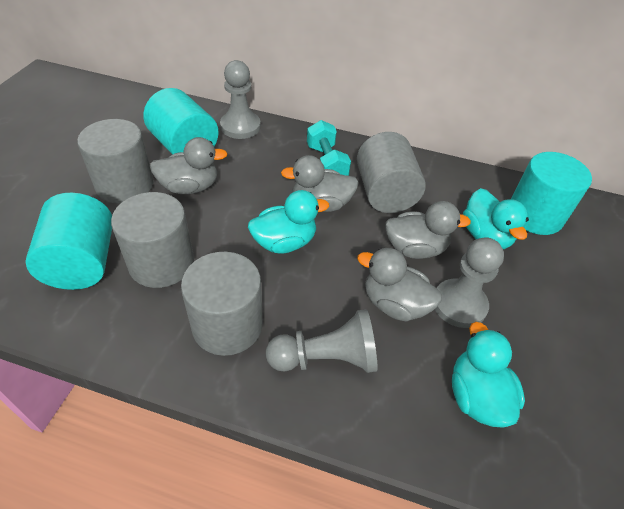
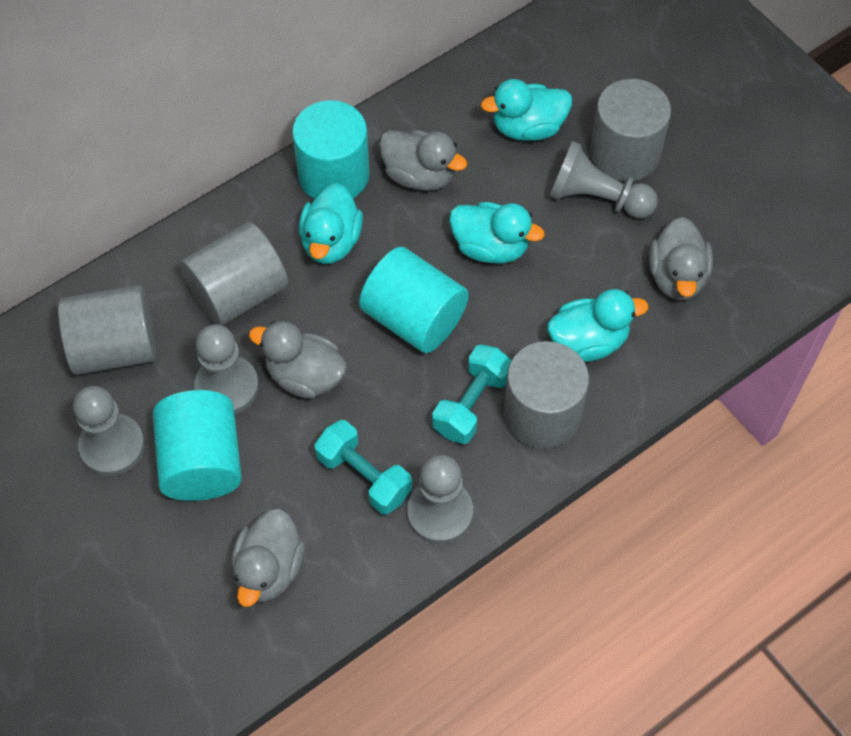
grey pawn: 3 -> 4
turquoise duck: 3 -> 4
turquoise dumbbell: 1 -> 2

